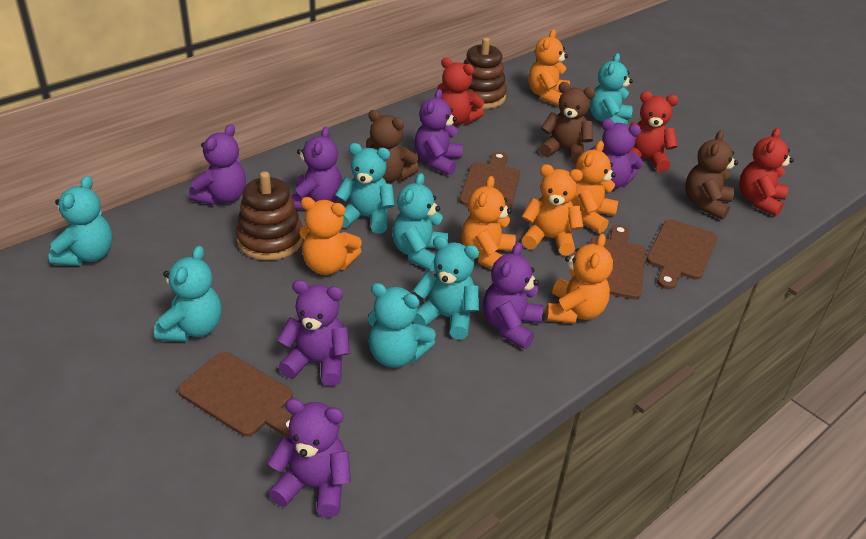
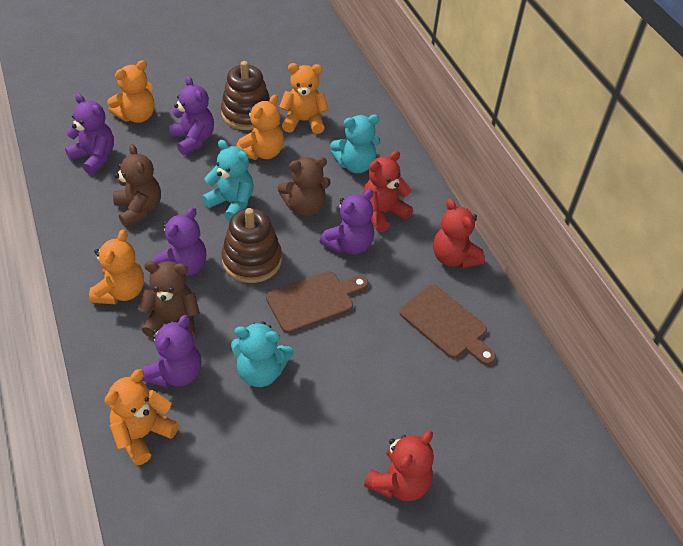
brown cutting board: 4 -> 2
orange teddy bear: 6 -> 5
purple teddy bear: 7 -> 5
turquoise teddy bear: 7 -> 3

